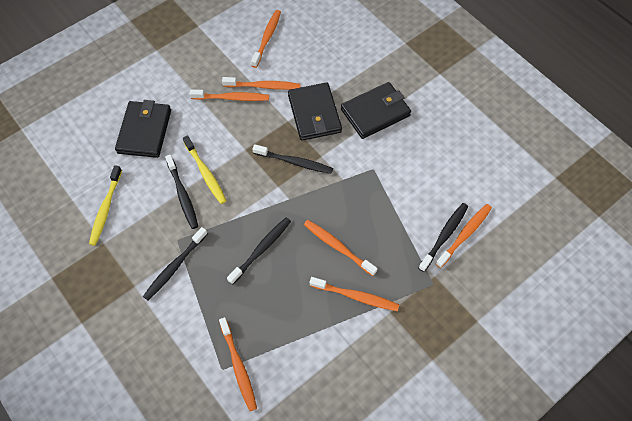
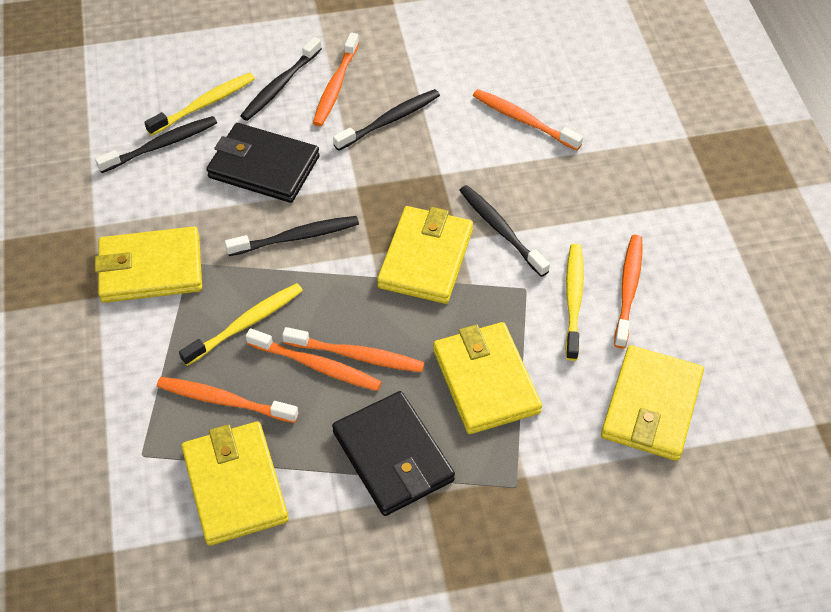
black wallet: 3 -> 2
orange toothbrush: 7 -> 6
yellow toothbrush: 2 -> 3
yellow wallet: 0 -> 5

